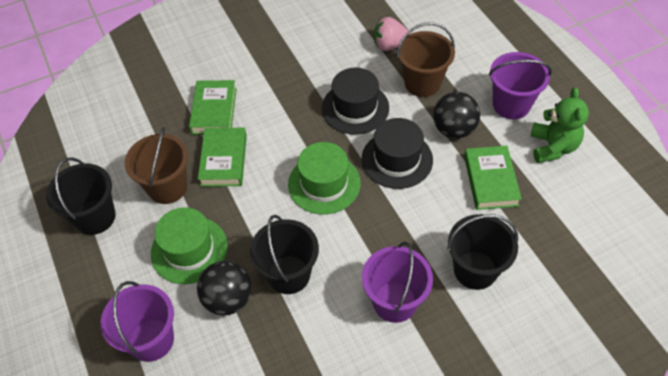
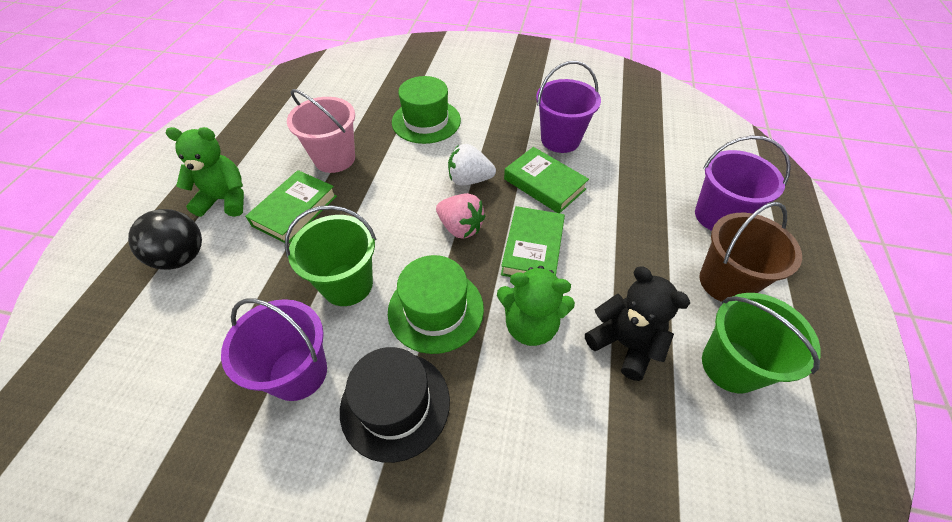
black ball: 2 -> 1
black bucket: 3 -> 0
black hat: 2 -> 1
black teddy bear: 0 -> 1
brown bucket: 2 -> 1
green bucket: 0 -> 2
green teddy bear: 1 -> 2
pink bucket: 0 -> 1
white strawberry: 0 -> 1

